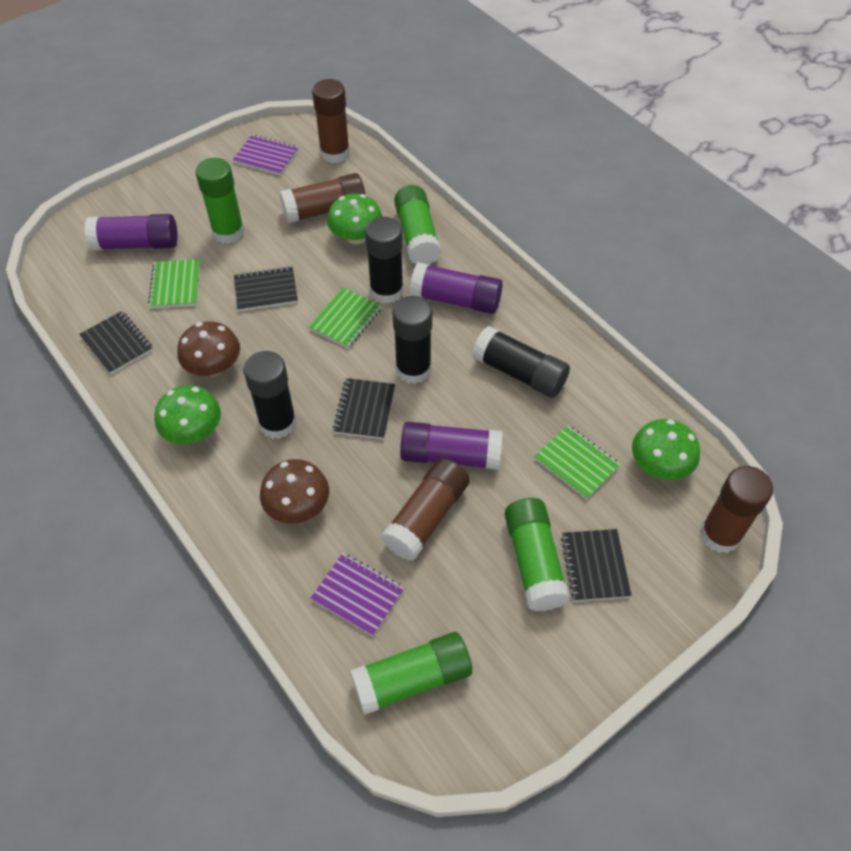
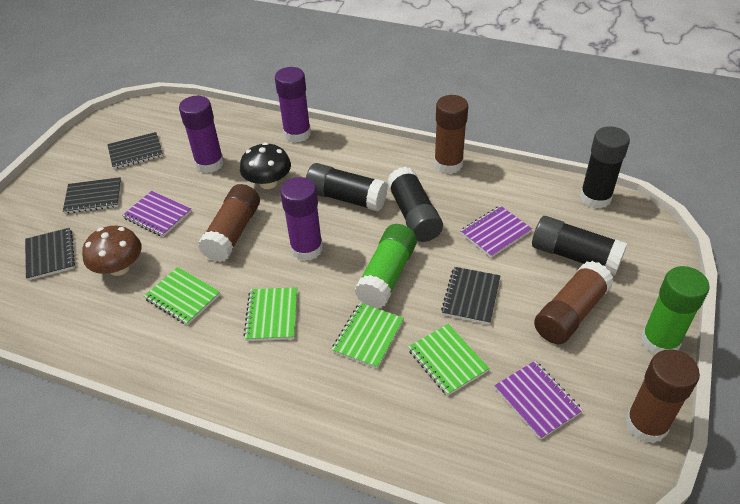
black mushroom: 0 -> 1
brown mushroom: 2 -> 1
green glue stick: 4 -> 2
green mushroom: 3 -> 0
green notebook: 3 -> 4
purple notebook: 2 -> 3

